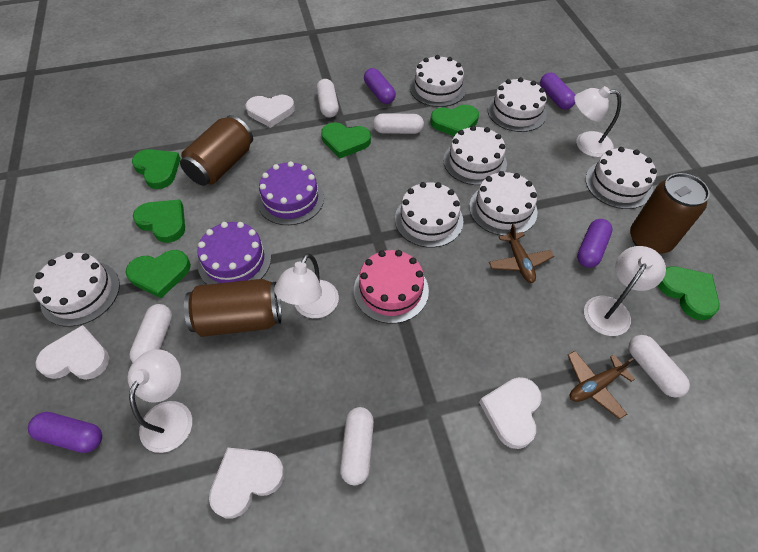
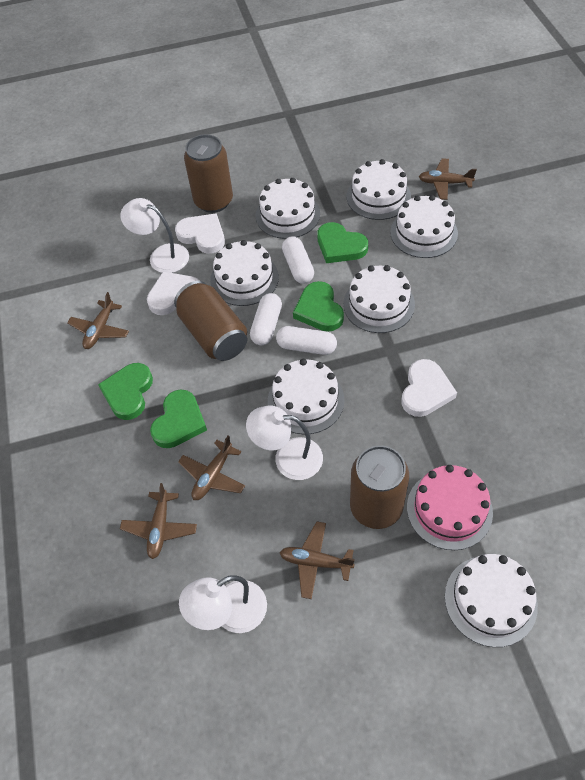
brown plane: 2 -> 5
green heart: 6 -> 4
purple cake: 2 -> 0
purple capsule: 4 -> 0
white capsule: 5 -> 3
white heart: 4 -> 3
white lamp: 4 -> 3

